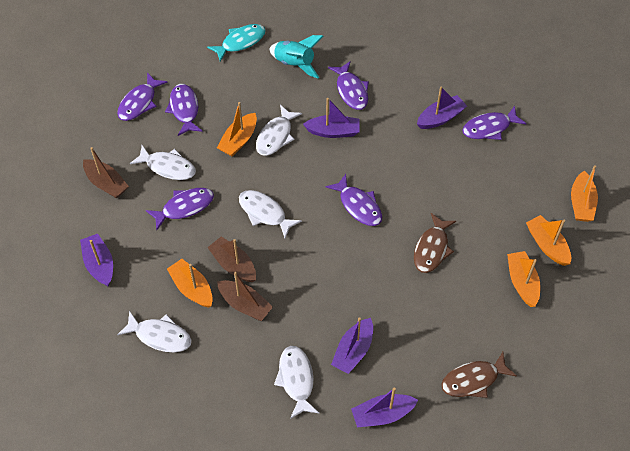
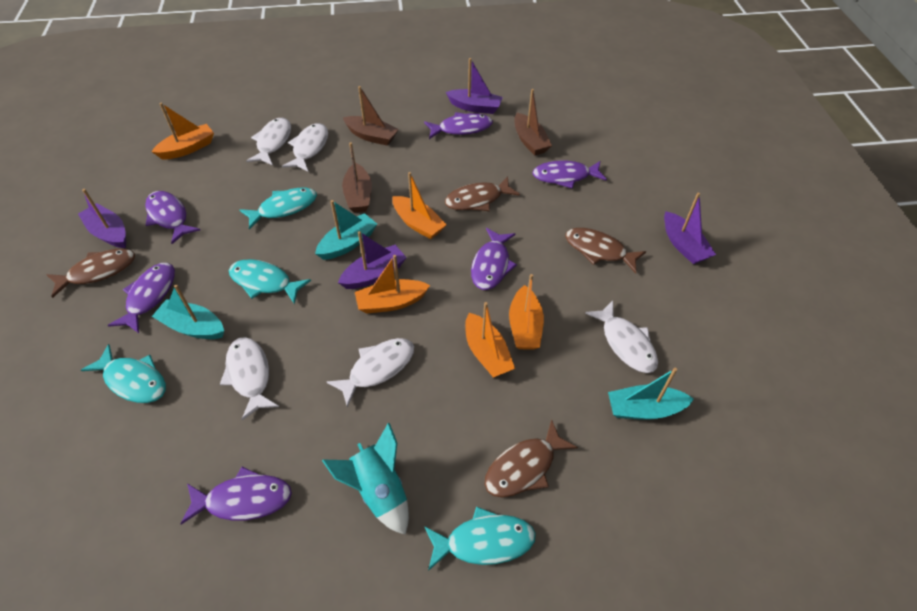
brown fish: 2 -> 4
purple boat: 5 -> 4
turquoise boat: 0 -> 3
turquoise fish: 1 -> 4

